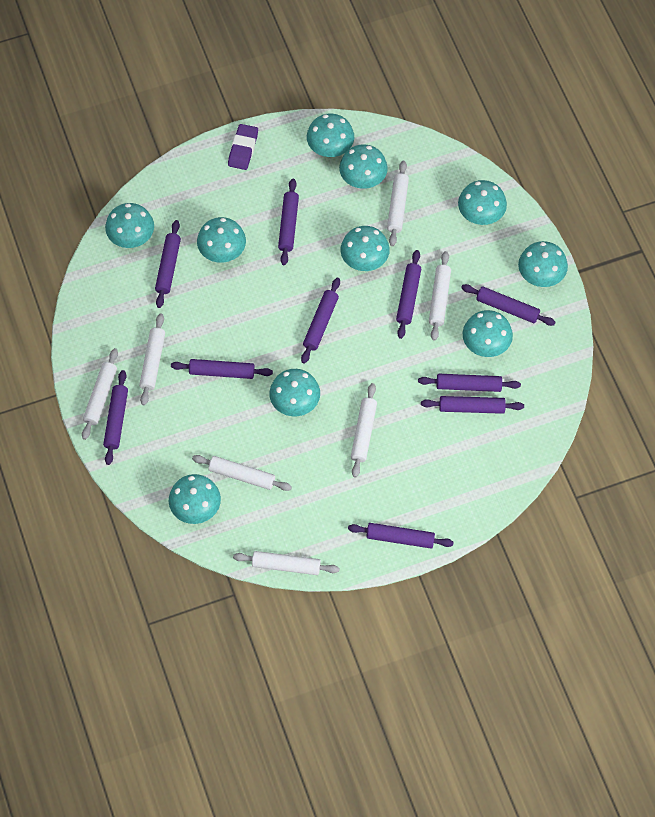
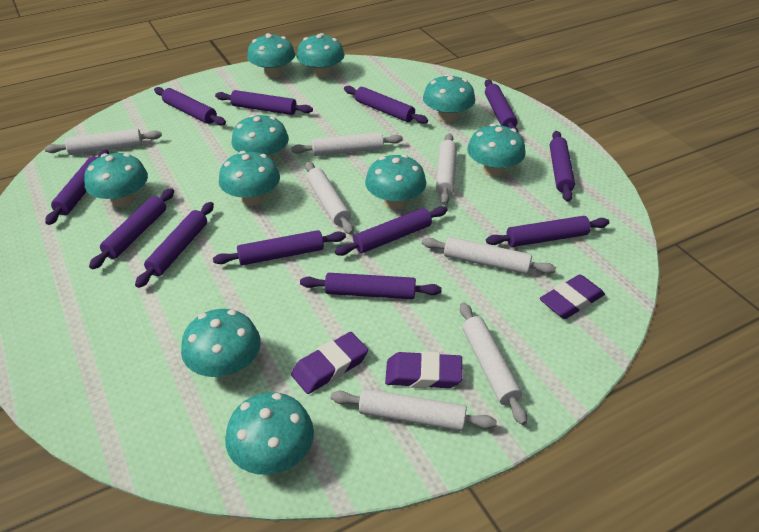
purple eraser: 1 -> 3
purple rolling pin: 10 -> 12

